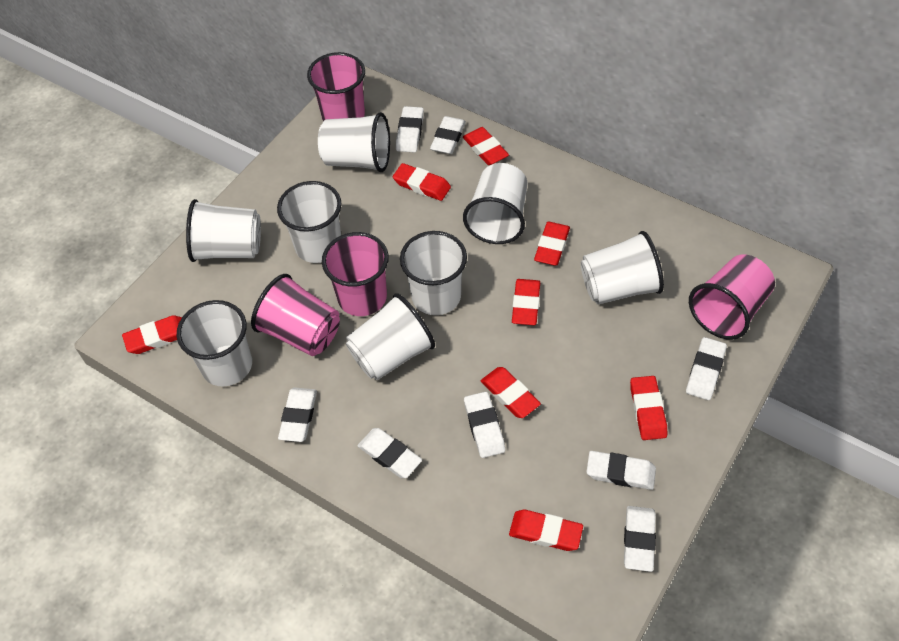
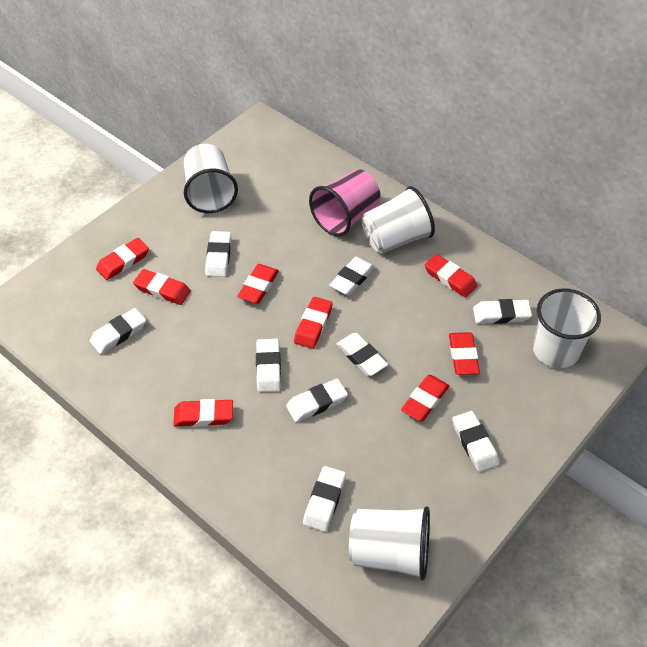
pink cup: 4 -> 1
white cup: 8 -> 4
white eraser: 8 -> 9

